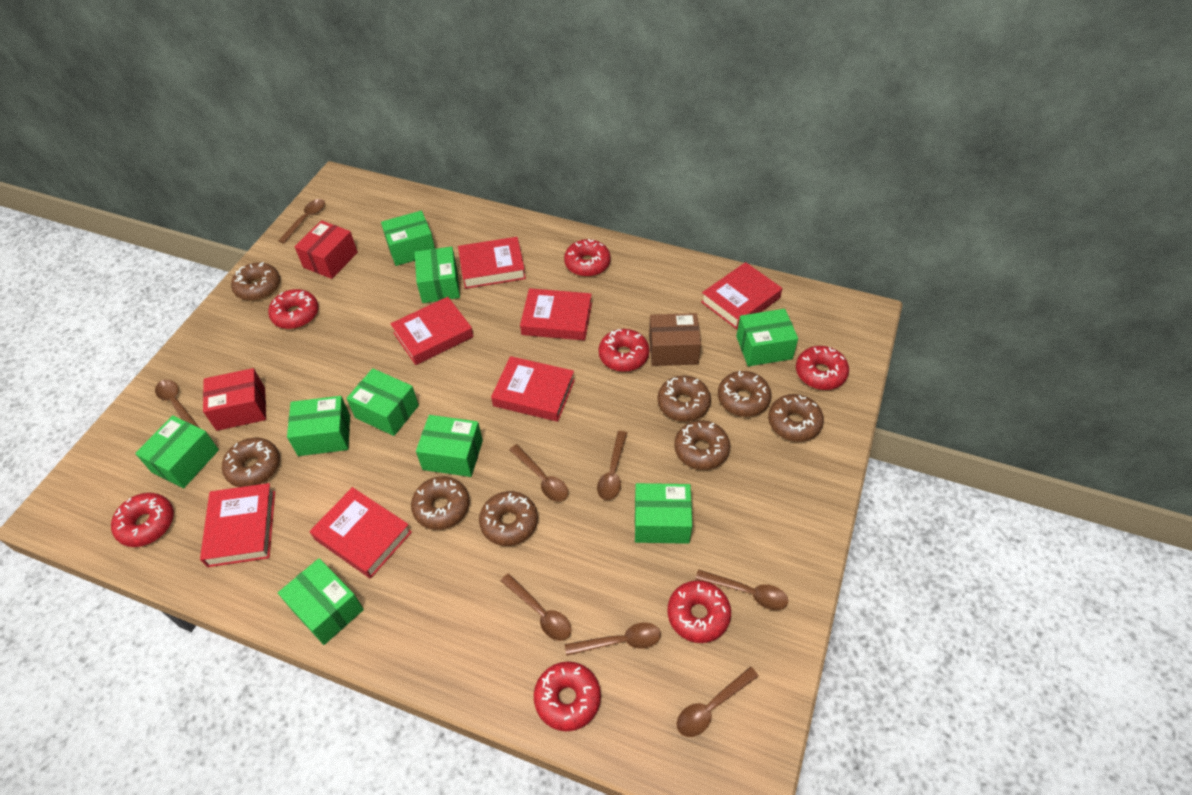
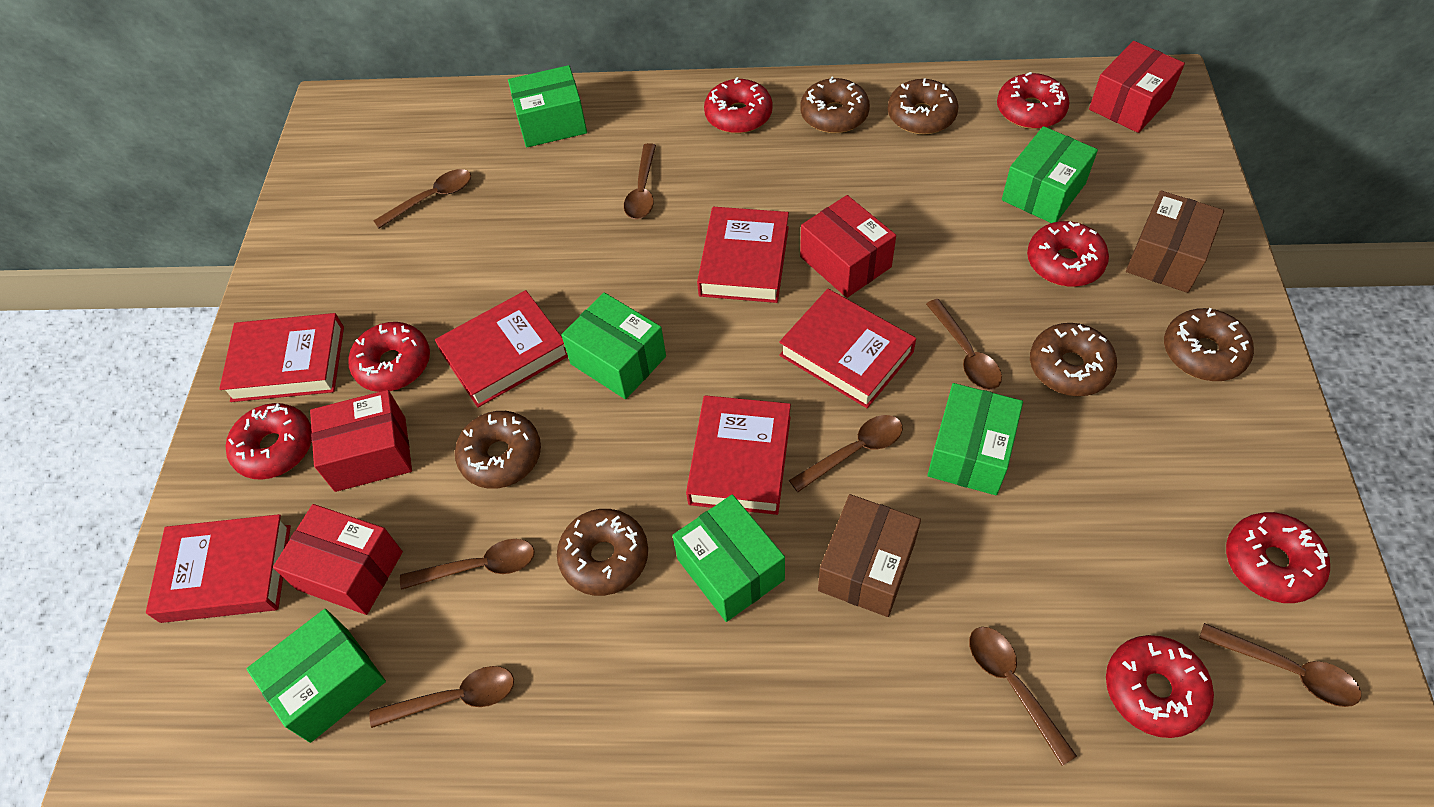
brown box: 1 -> 2
brown donut: 8 -> 6
green box: 9 -> 6
red book: 7 -> 6
red box: 2 -> 4

